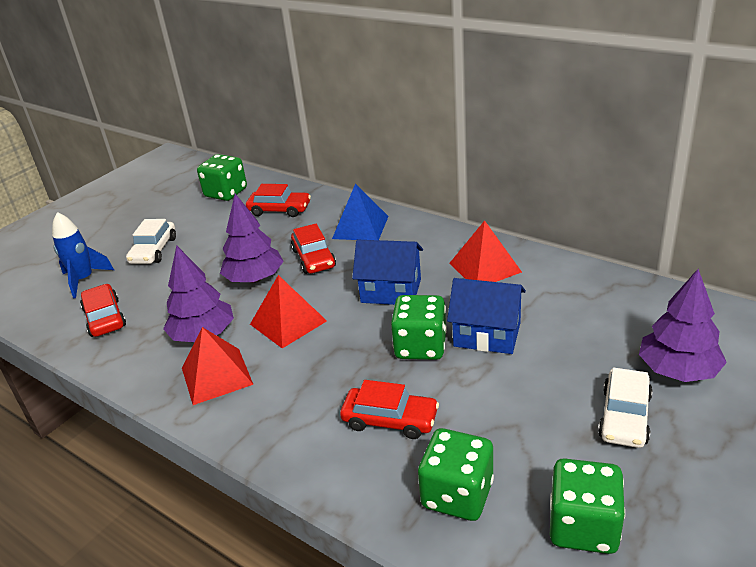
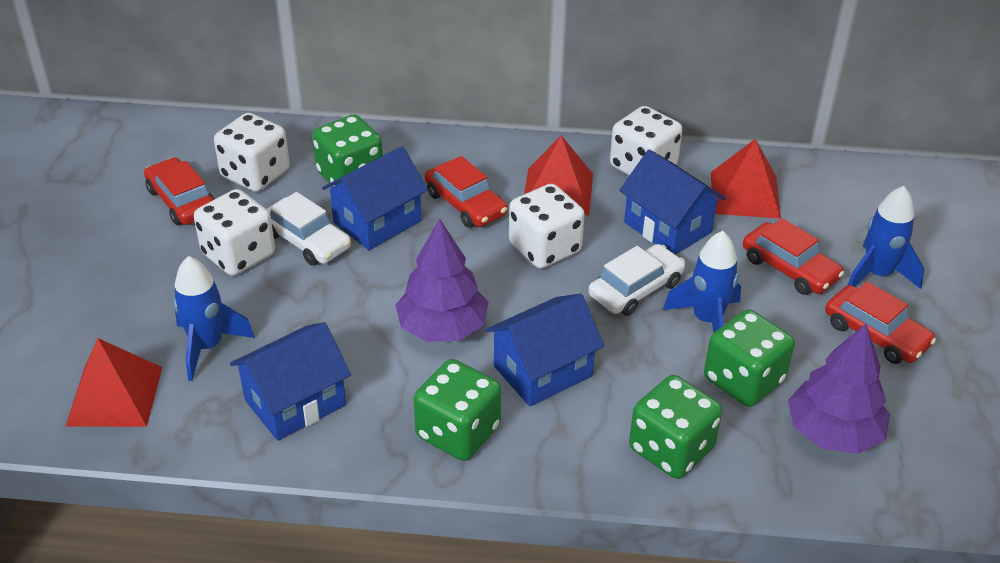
blue house: 2 -> 4
blue pyramid: 1 -> 0
blue rocket: 1 -> 3
purple tree: 3 -> 2
white dice: 0 -> 4

